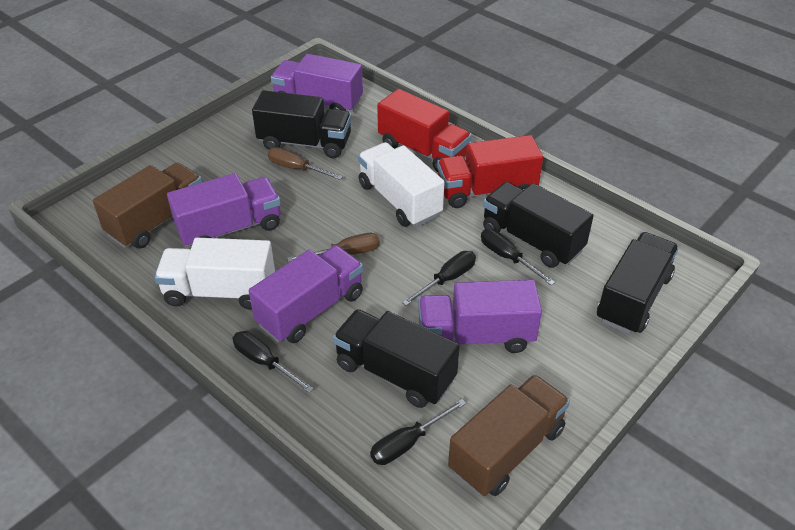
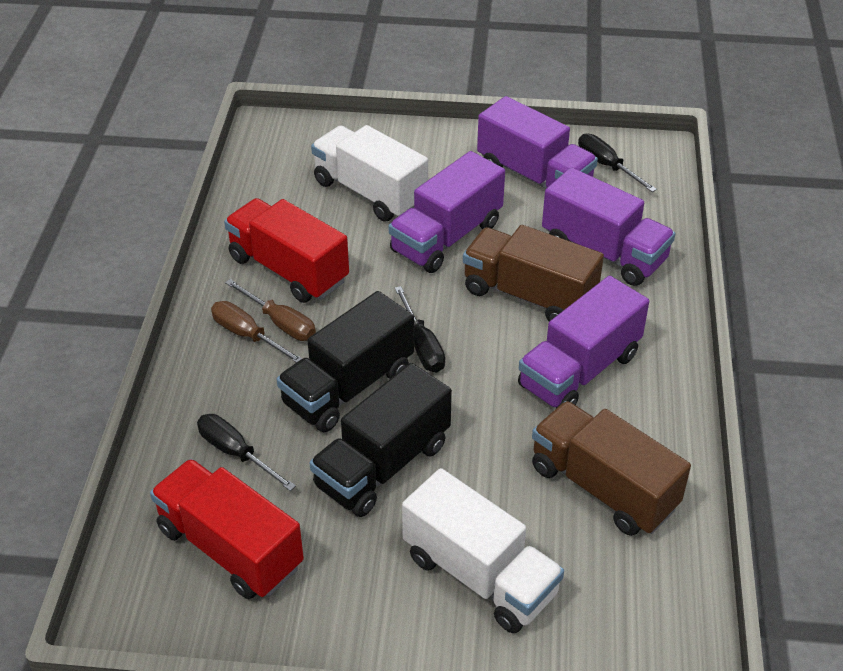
black screwdriver: 4 -> 3
black truck: 4 -> 2

